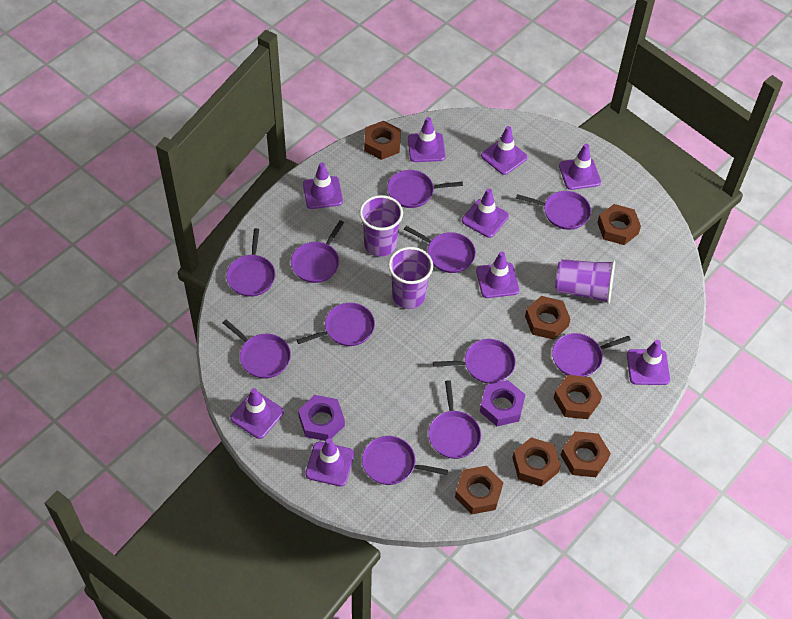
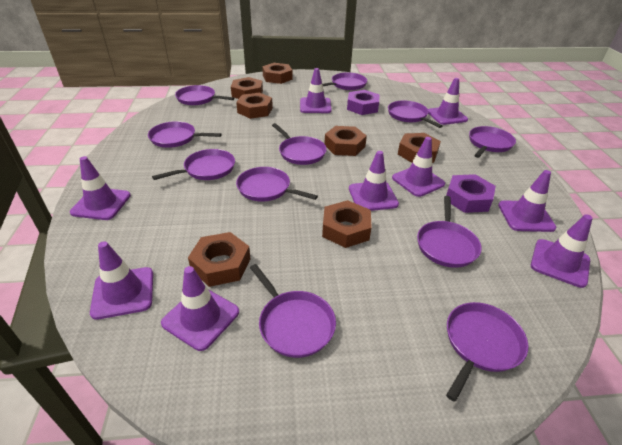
purple cup: 3 -> 0

